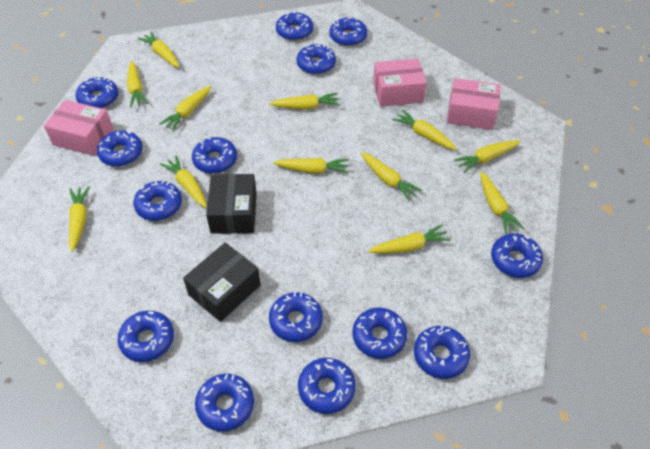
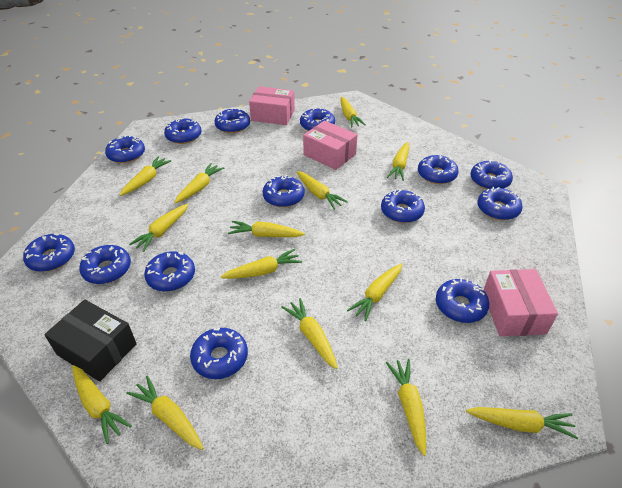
black box: 2 -> 1
yellow carrot: 12 -> 14

